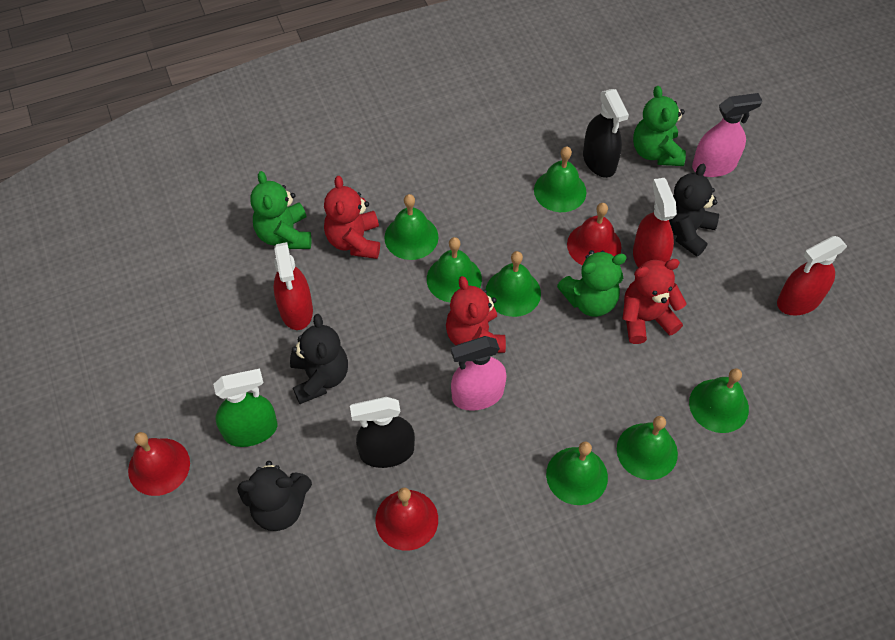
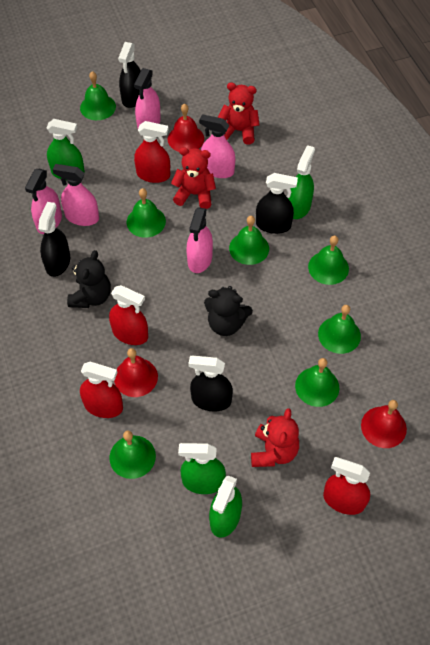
black spray bottle: 2 -> 4
black teddy bear: 3 -> 2
green spray bottle: 1 -> 4
green teddy bear: 3 -> 0
pink spray bottle: 2 -> 5
red spray bottle: 3 -> 4

